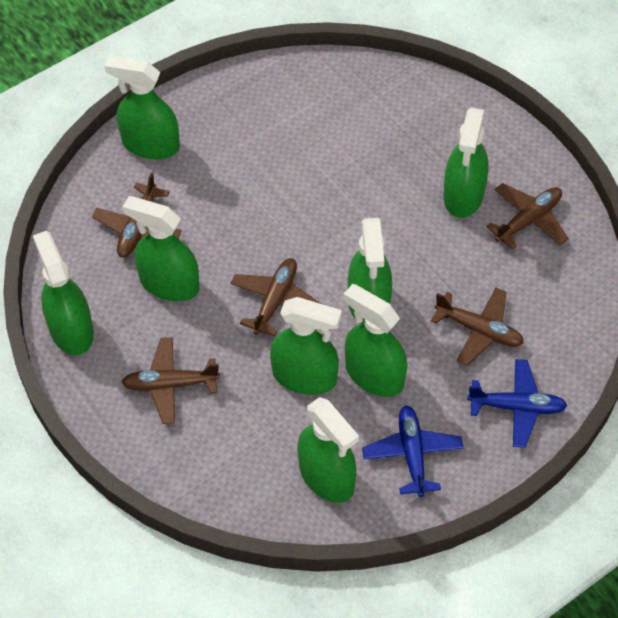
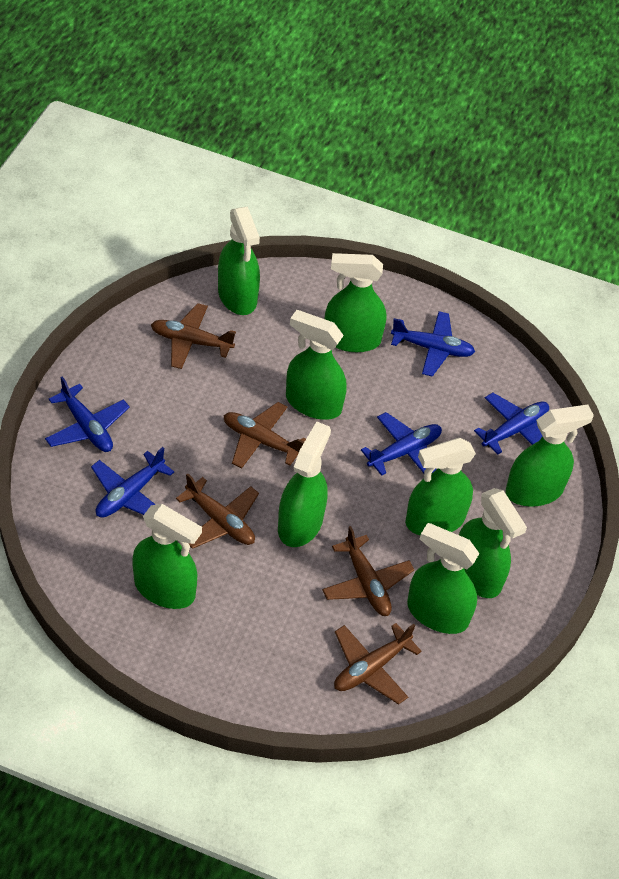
blue plane: 2 -> 5
green spray bottle: 8 -> 9

